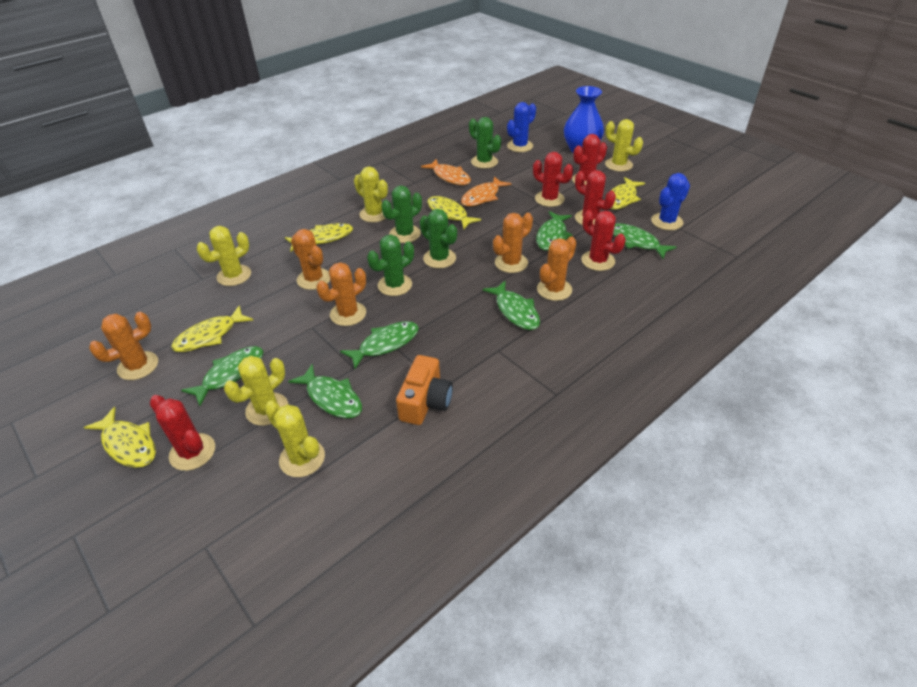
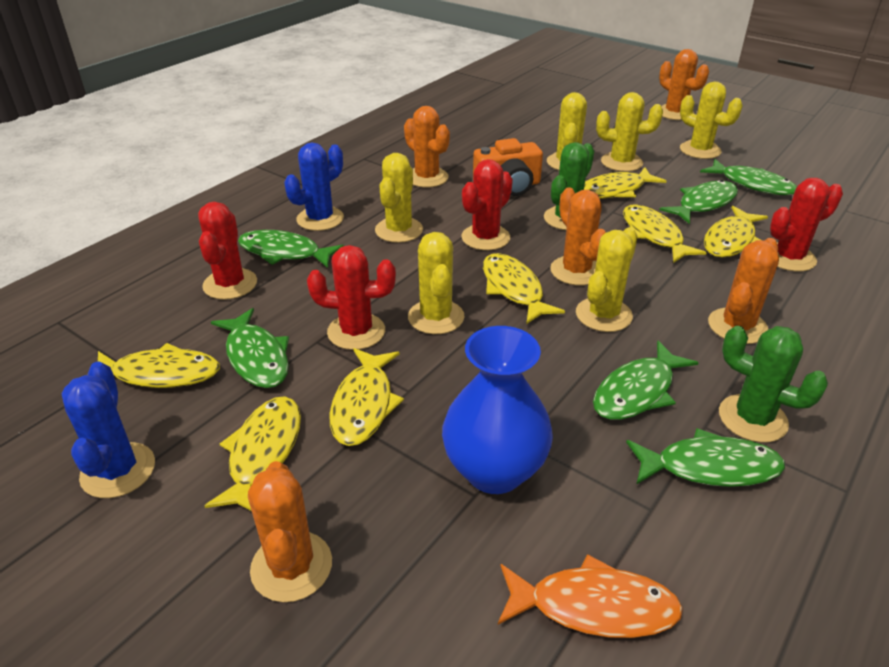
green cactus: 4 -> 2
orange fish: 2 -> 1
red cactus: 5 -> 4
yellow cactus: 5 -> 6
yellow fish: 5 -> 7

